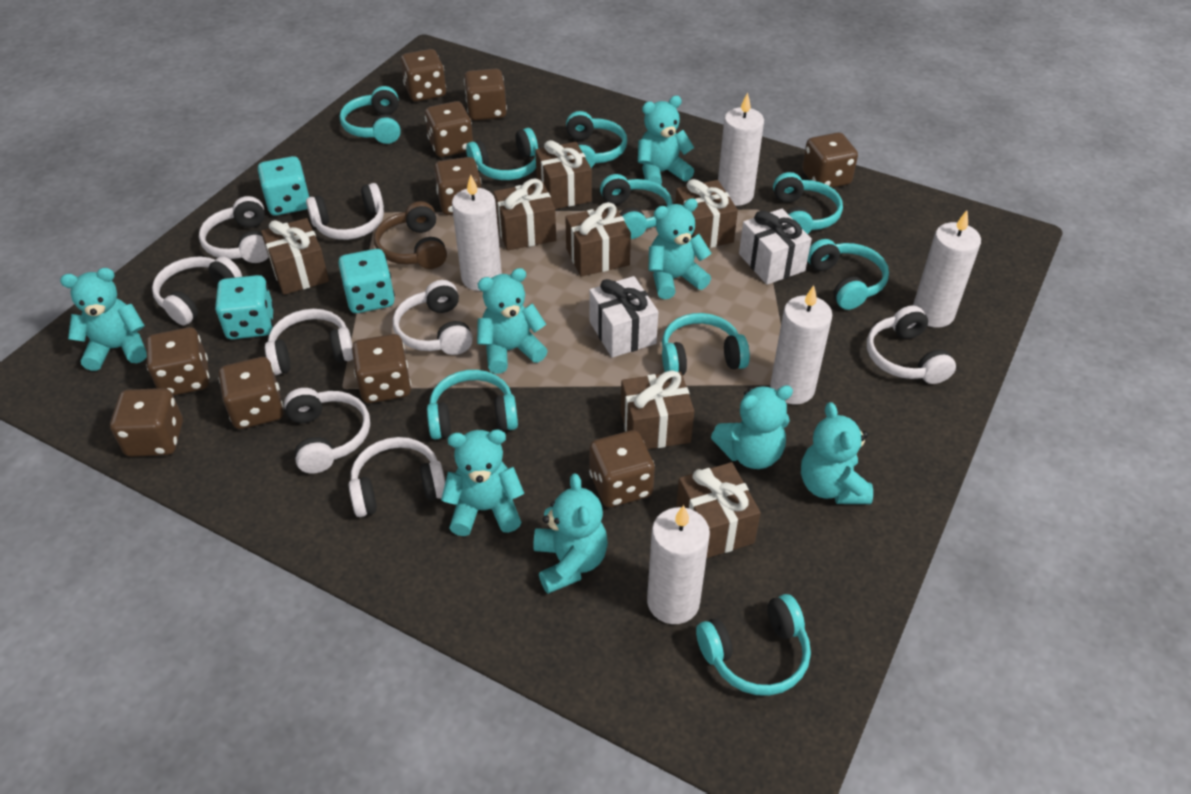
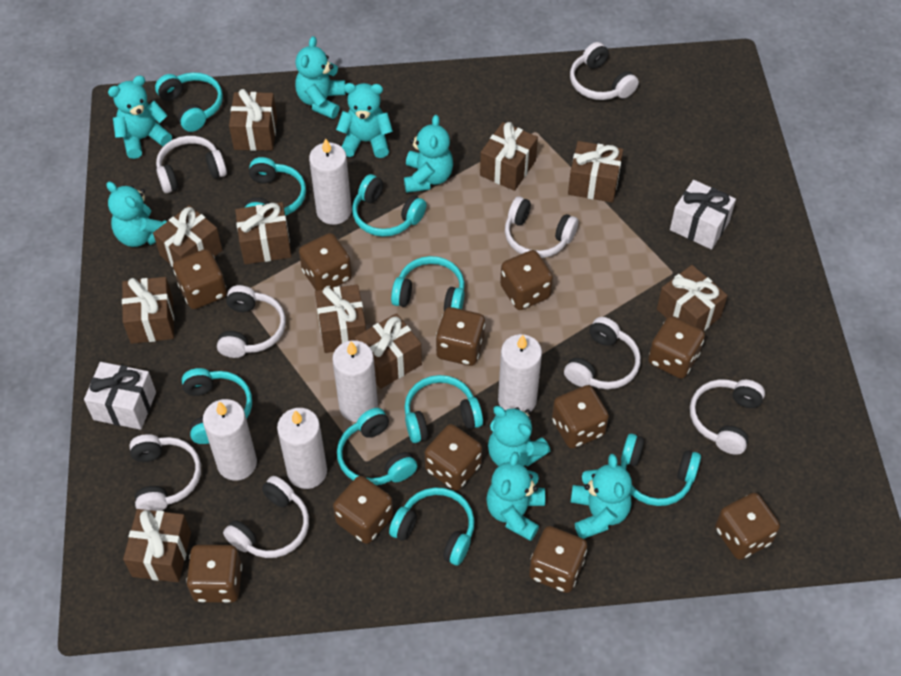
brown dice: 10 -> 11
brown gift: 7 -> 10
brown headphones: 1 -> 0
turquoise dice: 3 -> 0

